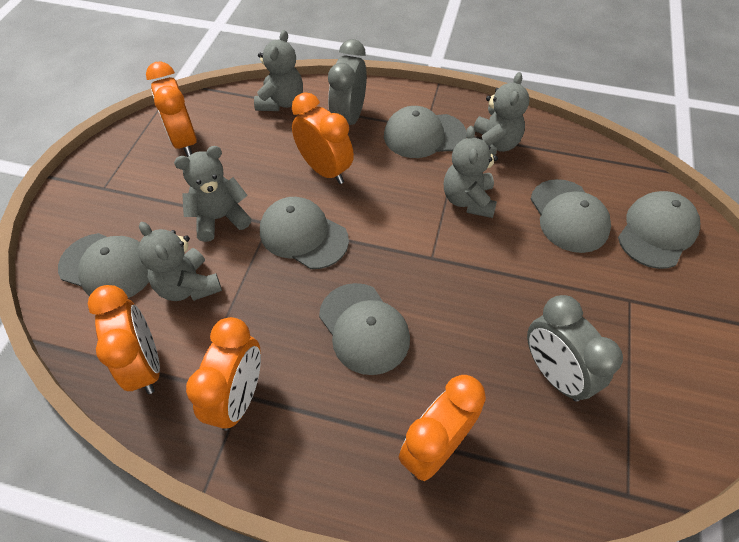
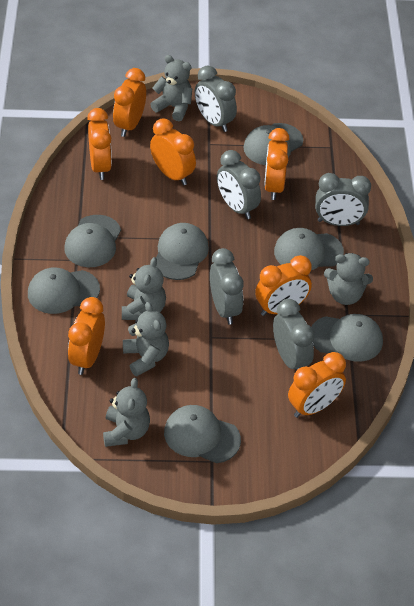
grey cap: 6 -> 7
grey clock: 2 -> 5
orange clock: 5 -> 7

